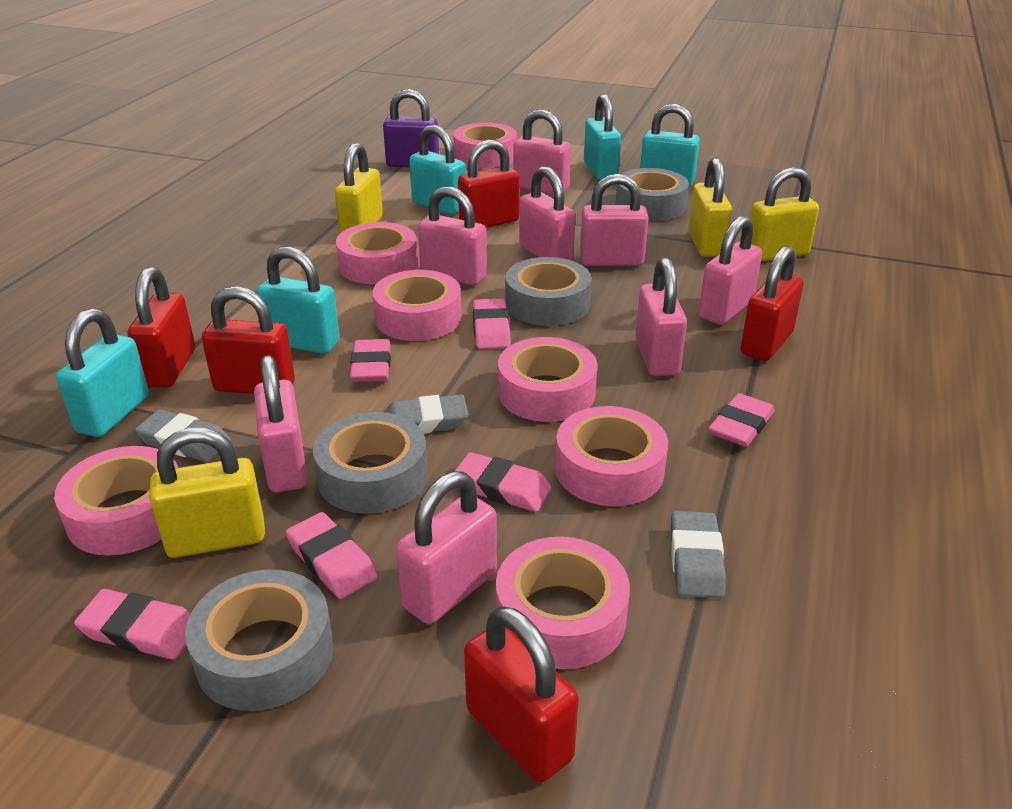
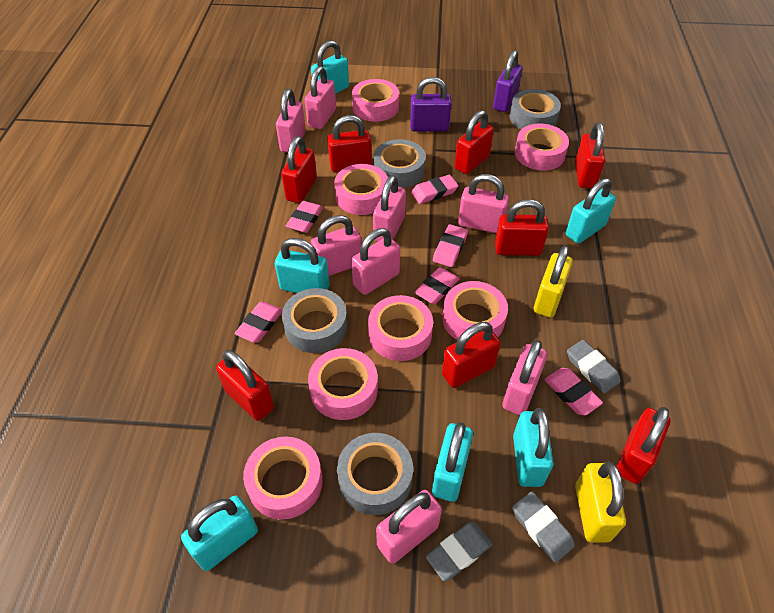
purple padlock: 1 -> 2
red padlock: 5 -> 8
turquoise padlock: 5 -> 6
yellow padlock: 4 -> 2

